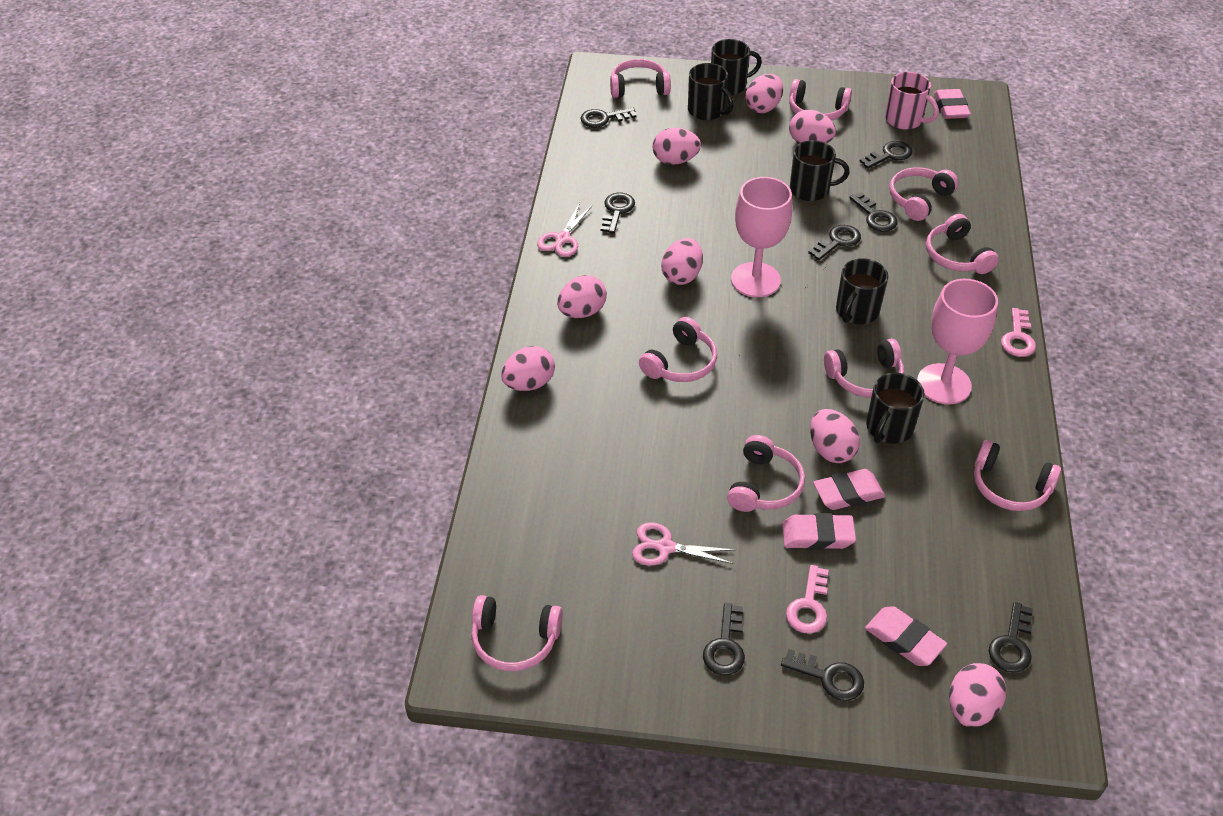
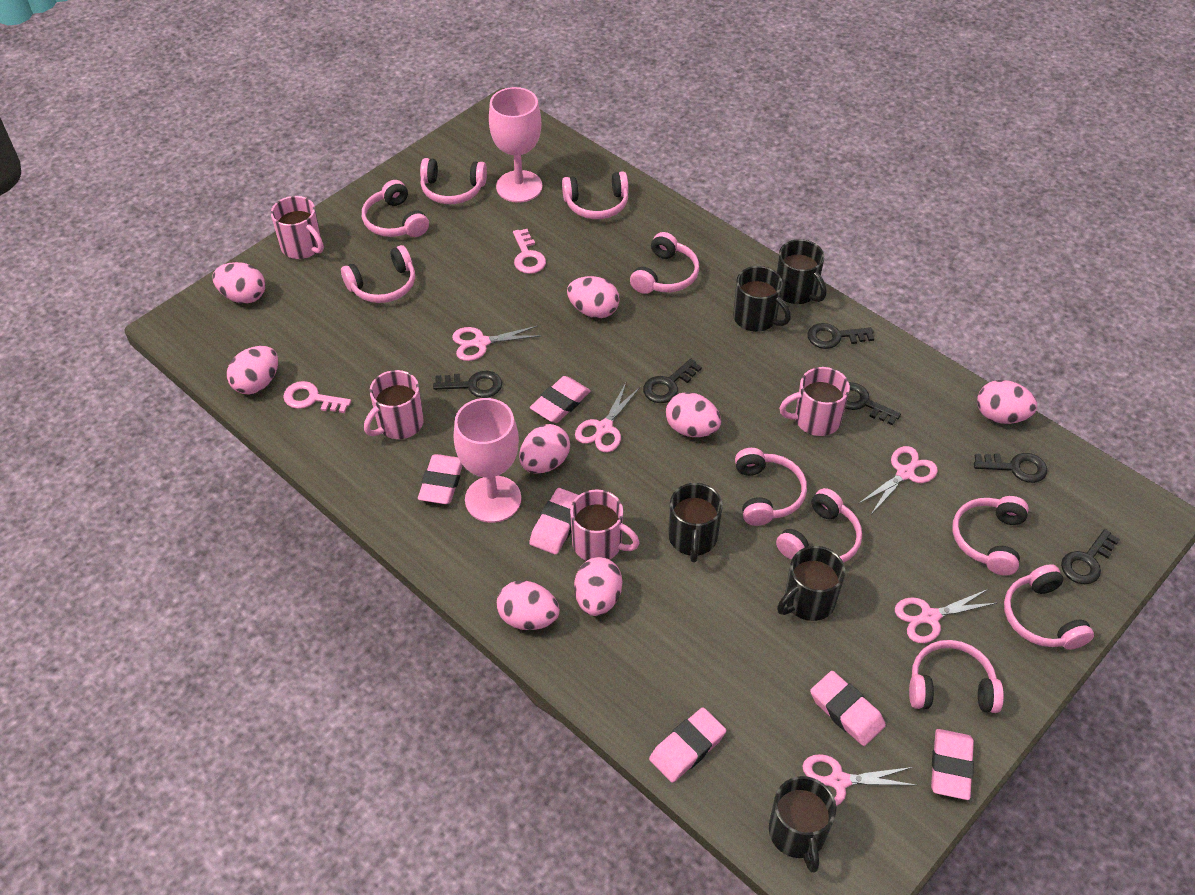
black key: 8 -> 6
pink eraser: 4 -> 6
pink headphones: 9 -> 10
pink mug: 1 -> 4
pink scissors: 2 -> 5

